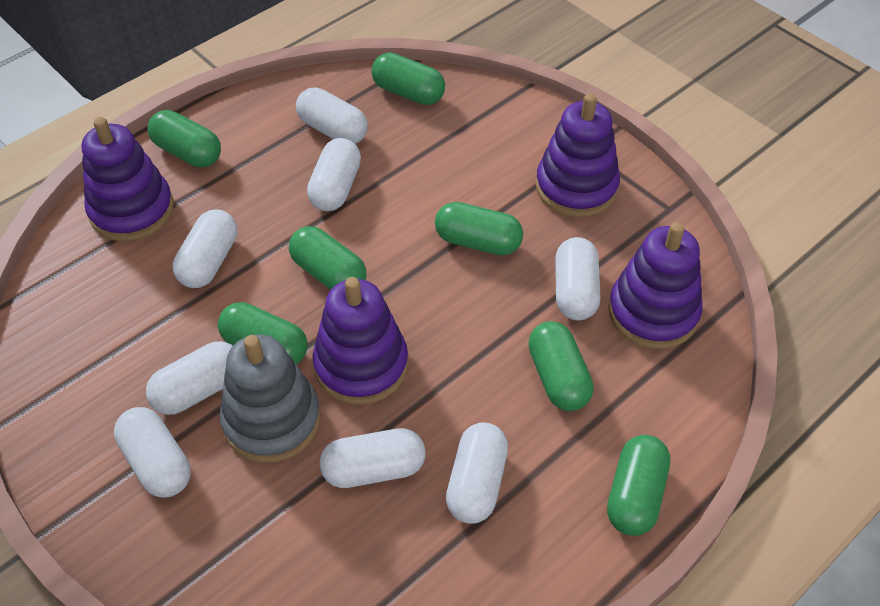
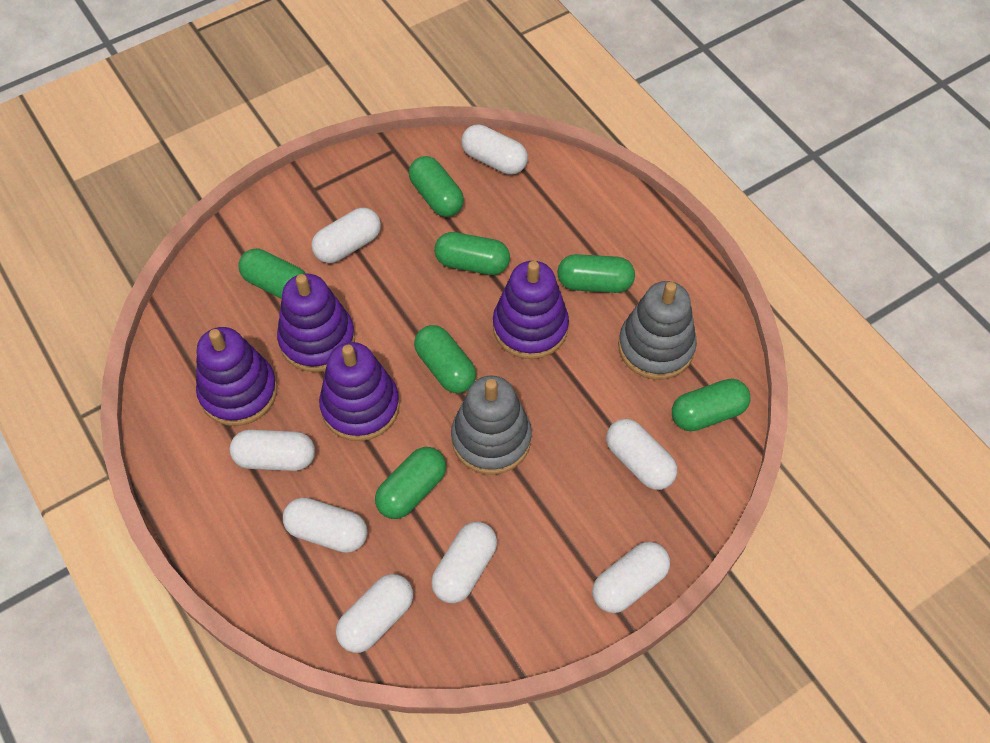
grey stacking toy: 1 -> 2

